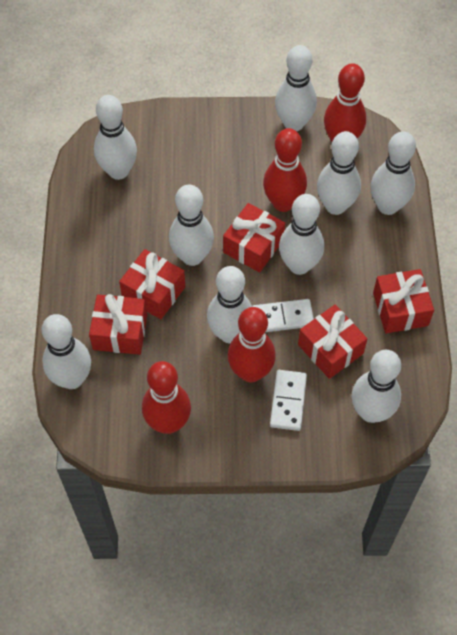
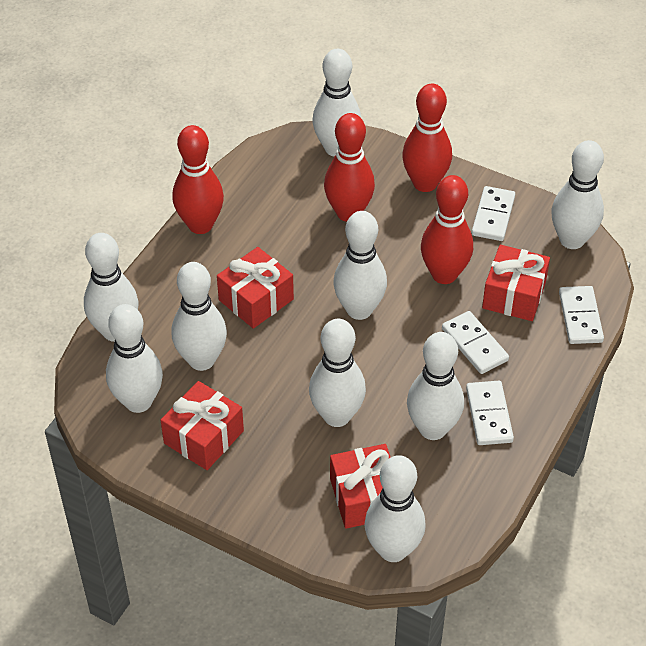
red gift: 5 -> 4
white domino: 2 -> 4

